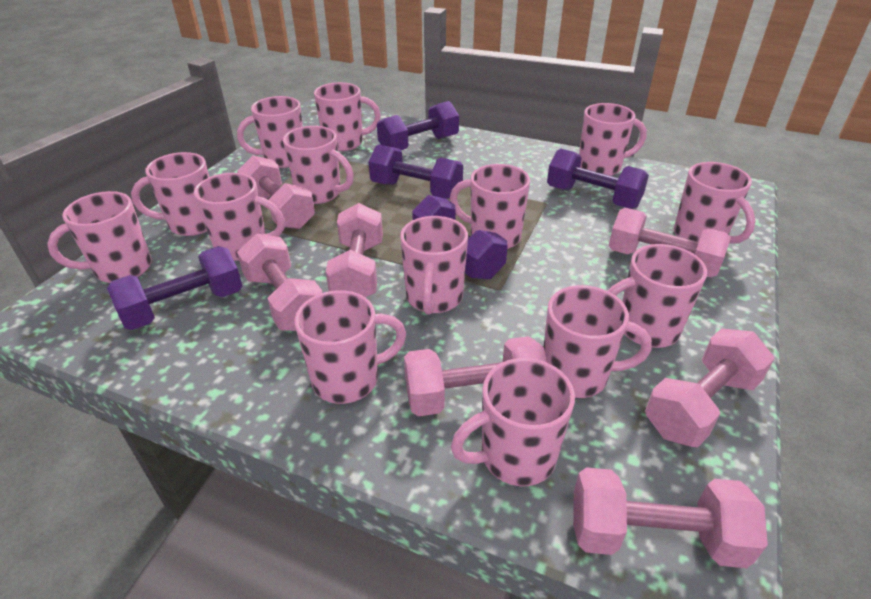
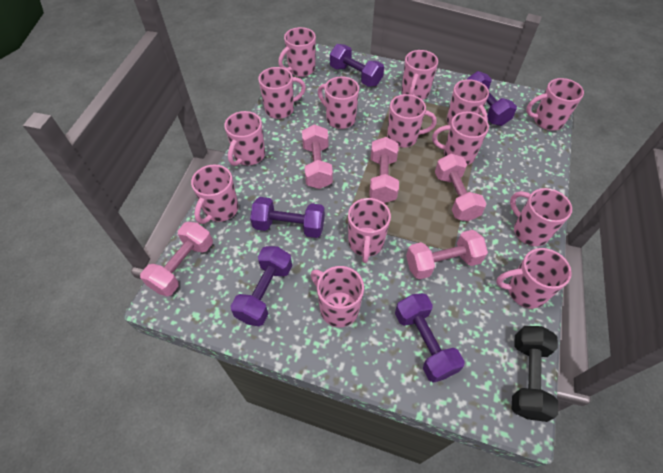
black dumbbell: 0 -> 1
pink dumbbell: 7 -> 5

